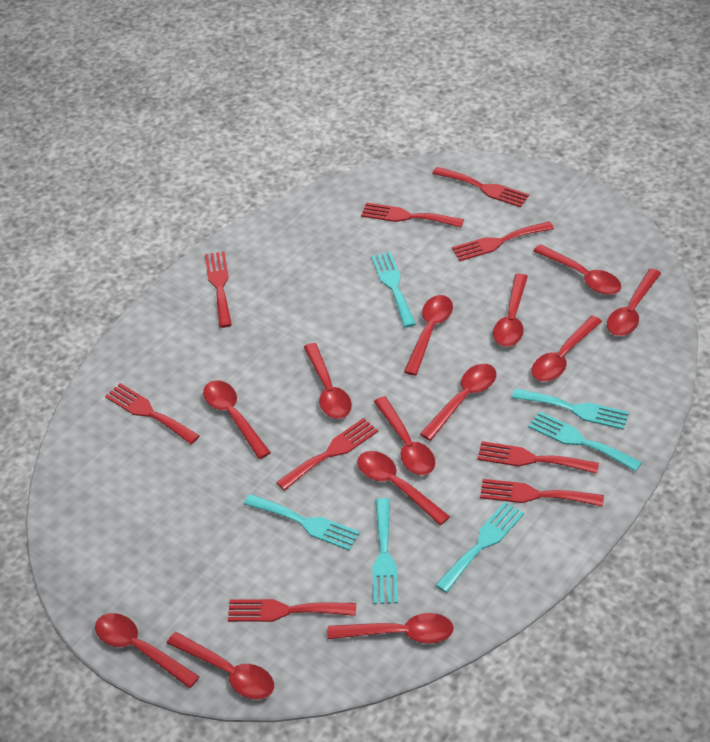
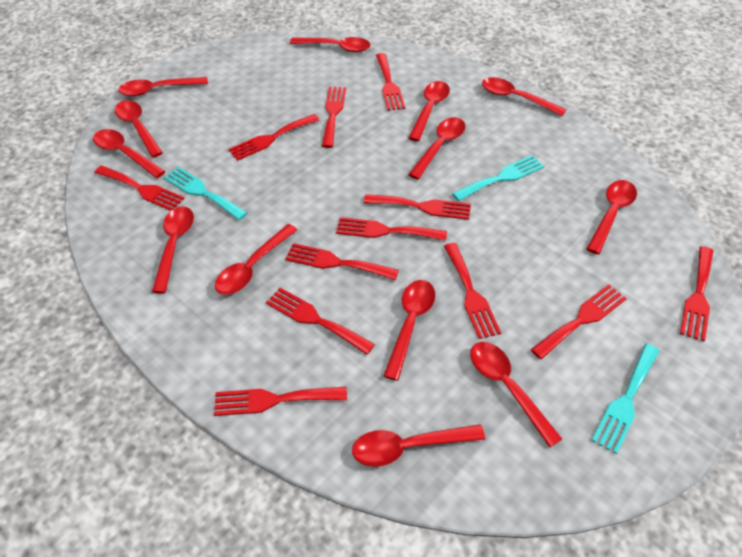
red fork: 9 -> 12
turquoise fork: 6 -> 3

